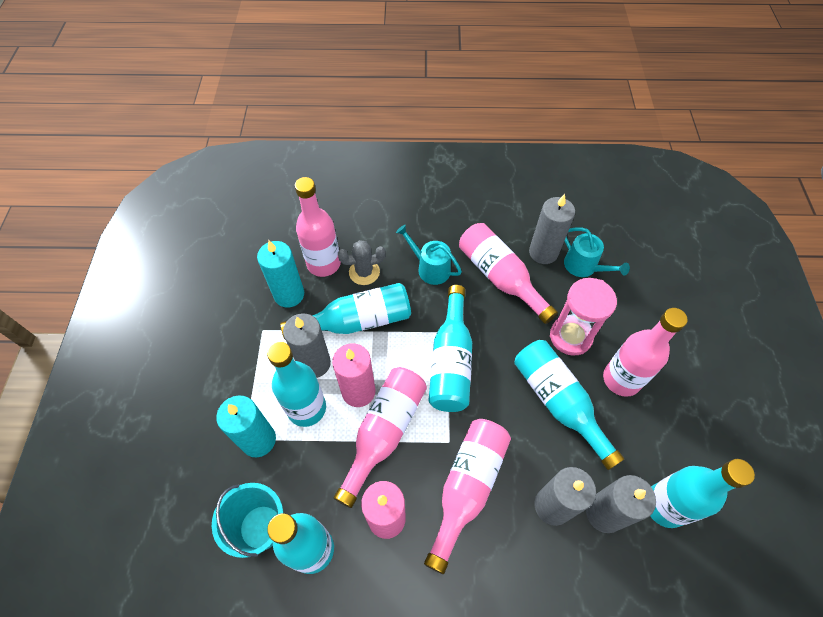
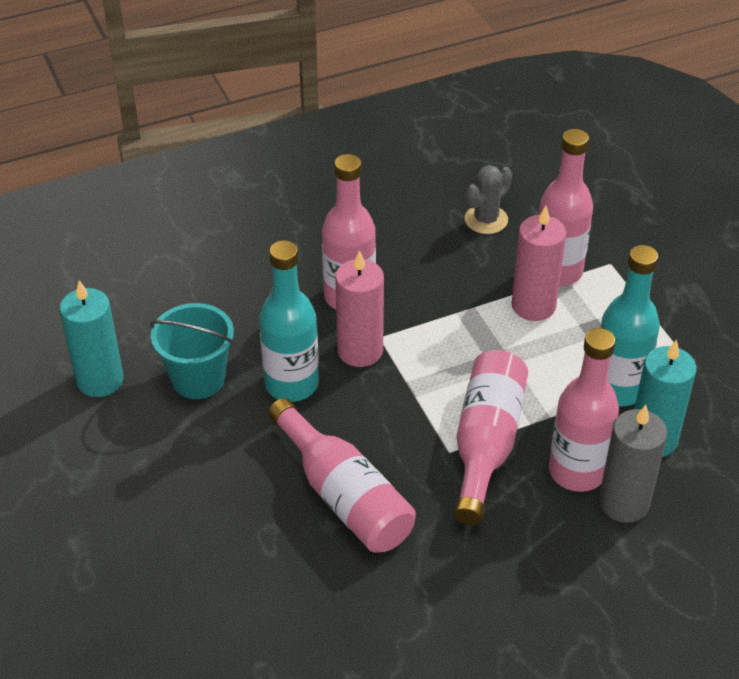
grey candle: 4 -> 1
pink hourglass: 1 -> 0
turquoise bottle: 6 -> 2
turquoise watering can: 2 -> 0

